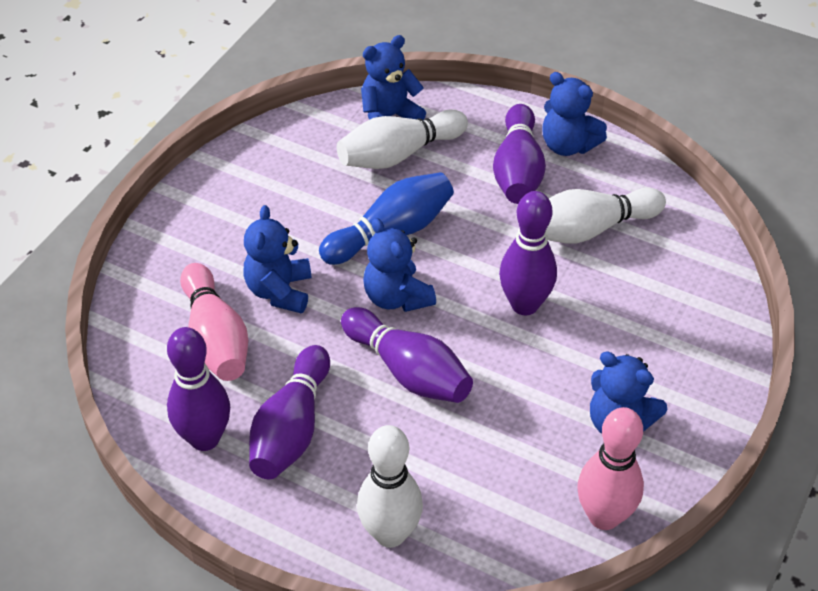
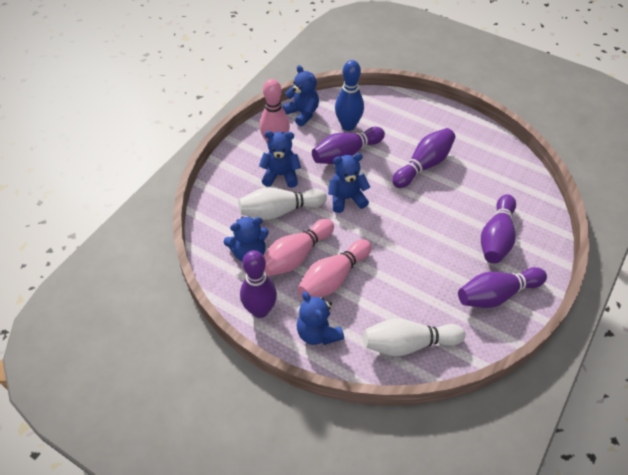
pink bowling pin: 2 -> 3
white bowling pin: 3 -> 2

